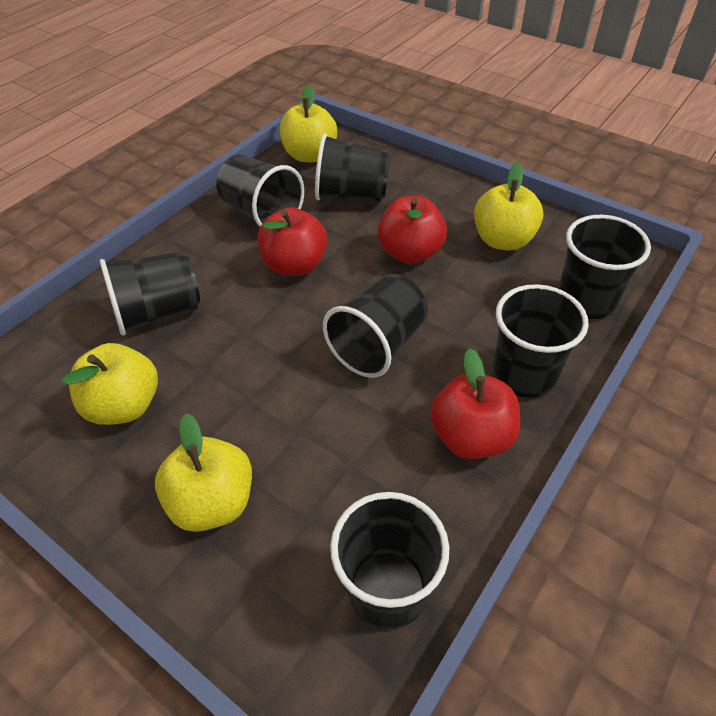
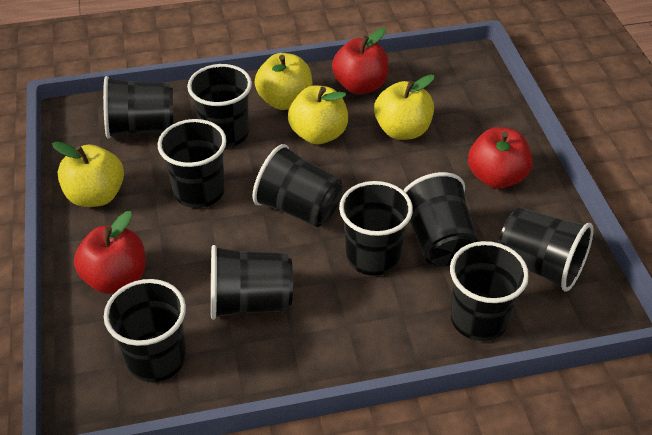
black cup: 7 -> 10

